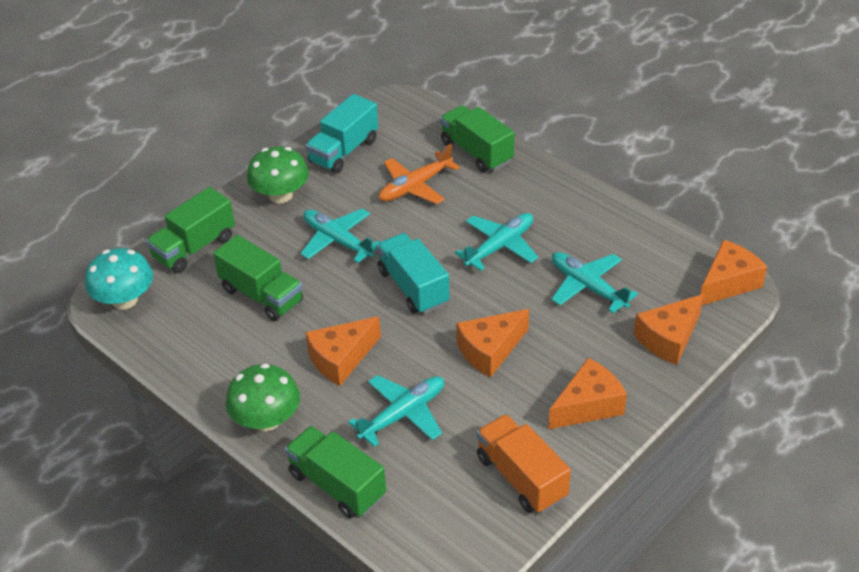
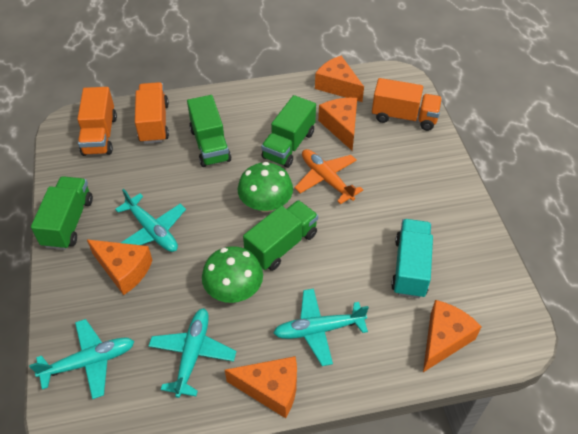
orange truck: 1 -> 3
turquoise mushroom: 1 -> 0
turquoise truck: 2 -> 1

